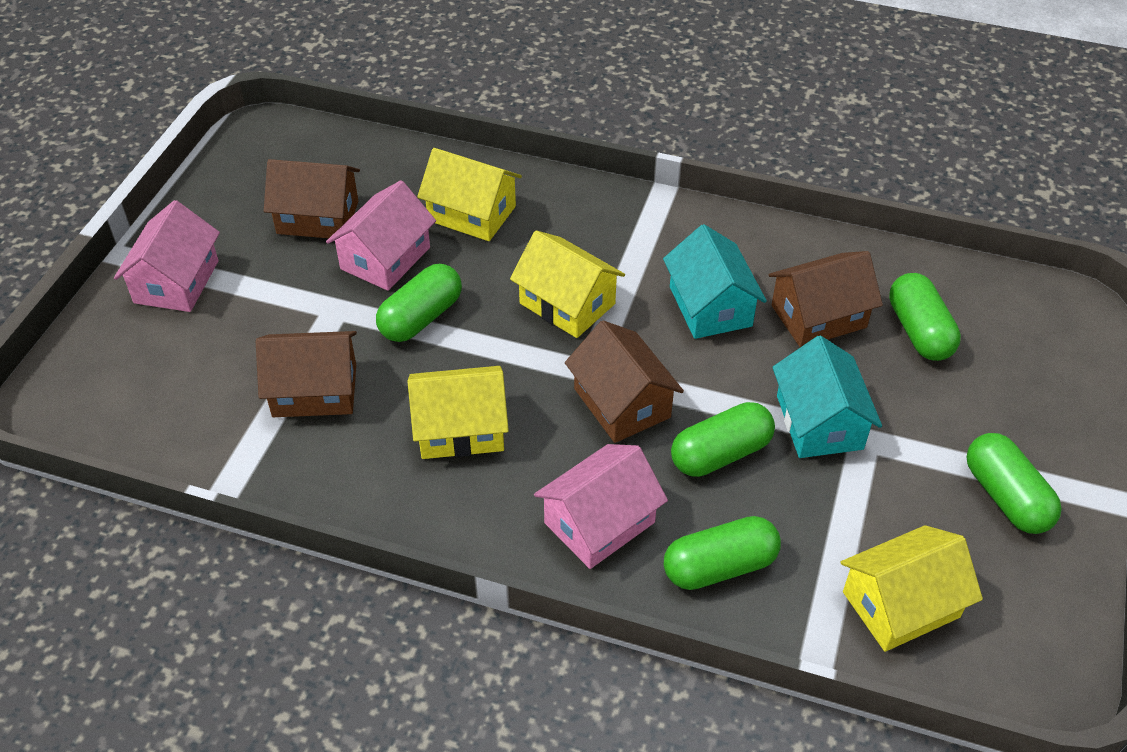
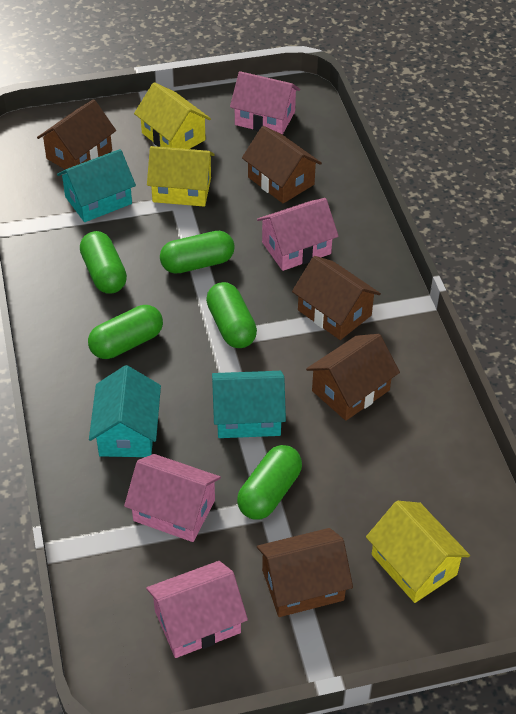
brown house: 4 -> 5
pink house: 3 -> 4
turquoise house: 2 -> 3
yellow house: 4 -> 3

